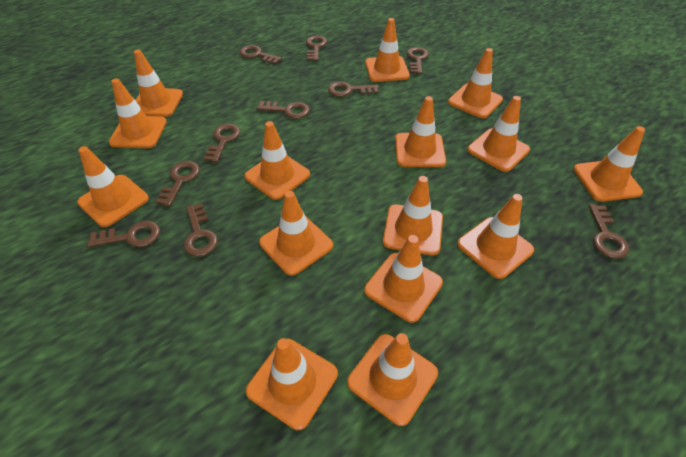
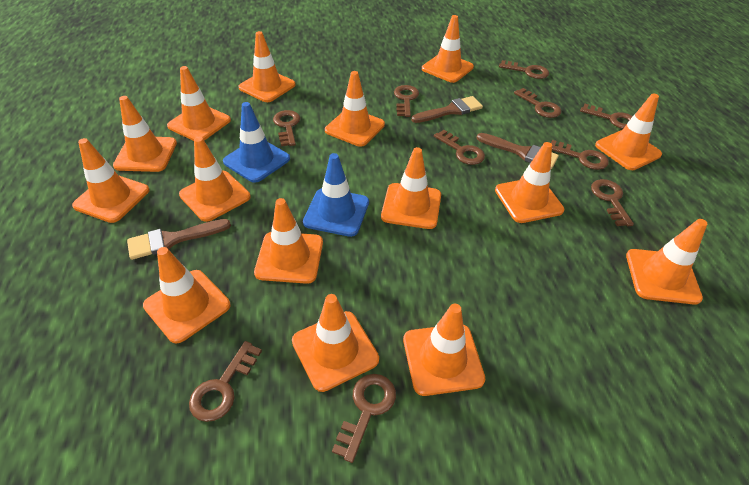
blue traffic cone: 0 -> 2
brown brush: 0 -> 3

